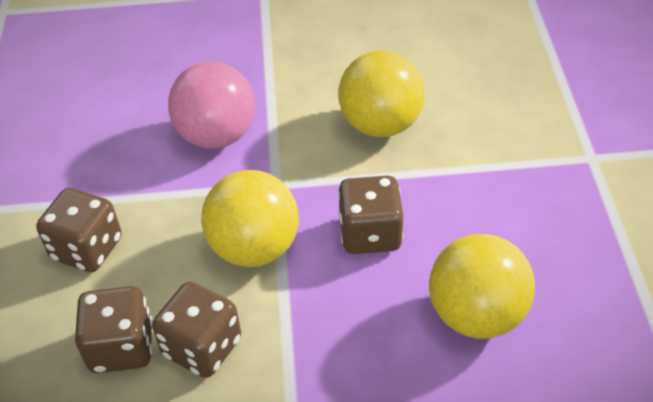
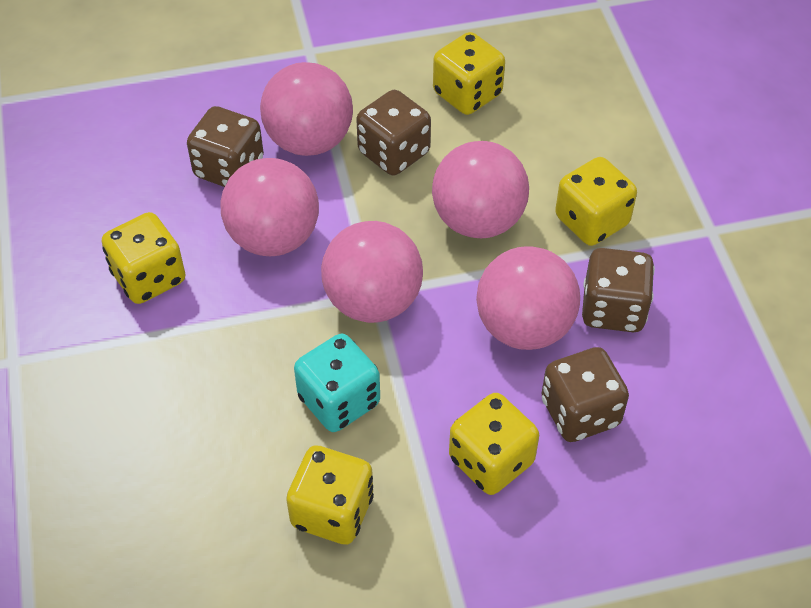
pink ball: 1 -> 5
turquoise dice: 0 -> 1
yellow ball: 3 -> 0
yellow dice: 0 -> 5

